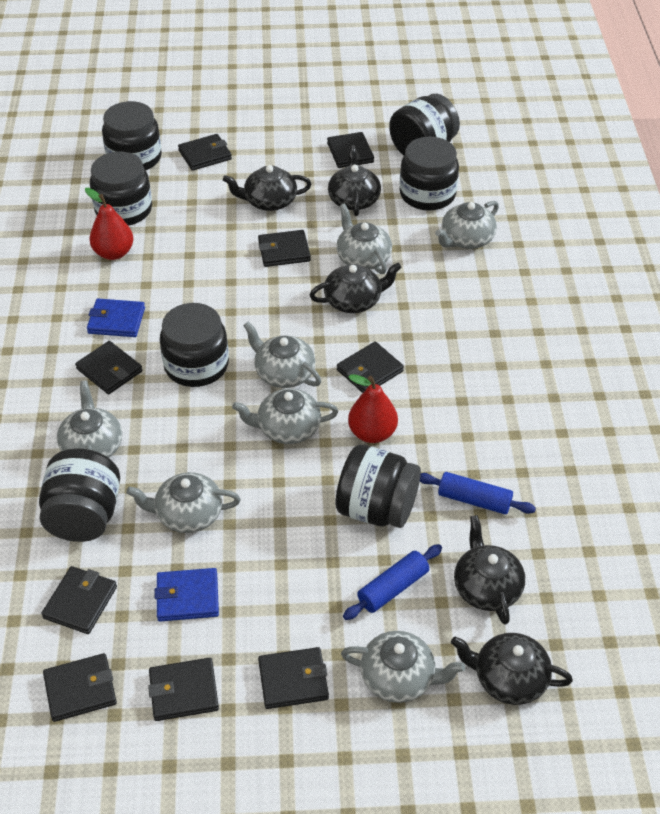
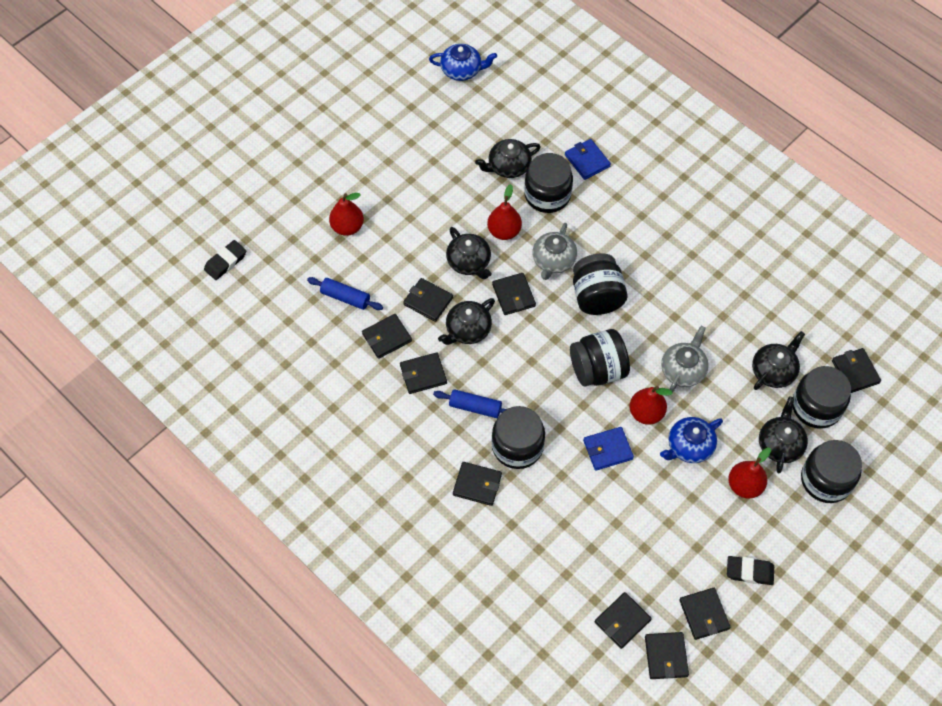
black eraser: 0 -> 2
black jar: 7 -> 6
blue teapot: 0 -> 2
grey teapot: 7 -> 2
red pear: 2 -> 4

